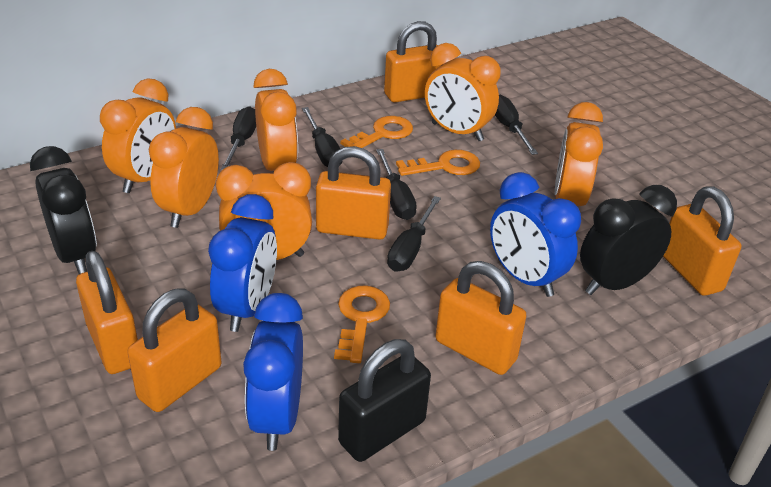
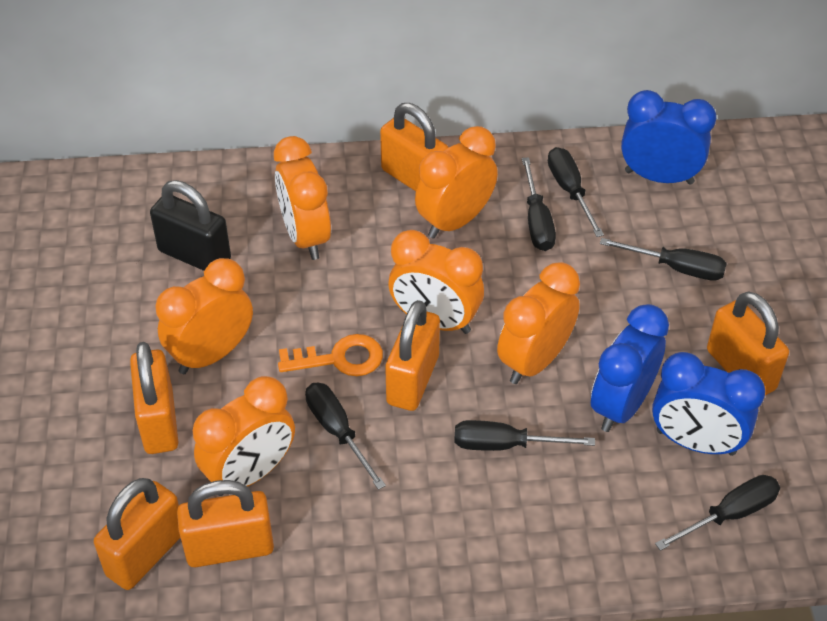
black clock: 2 -> 0
black screwdriver: 5 -> 6
orange key: 3 -> 1

